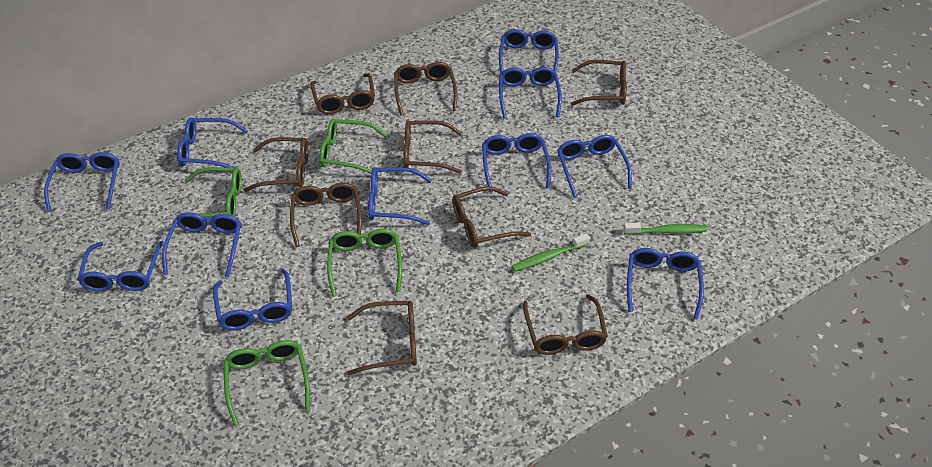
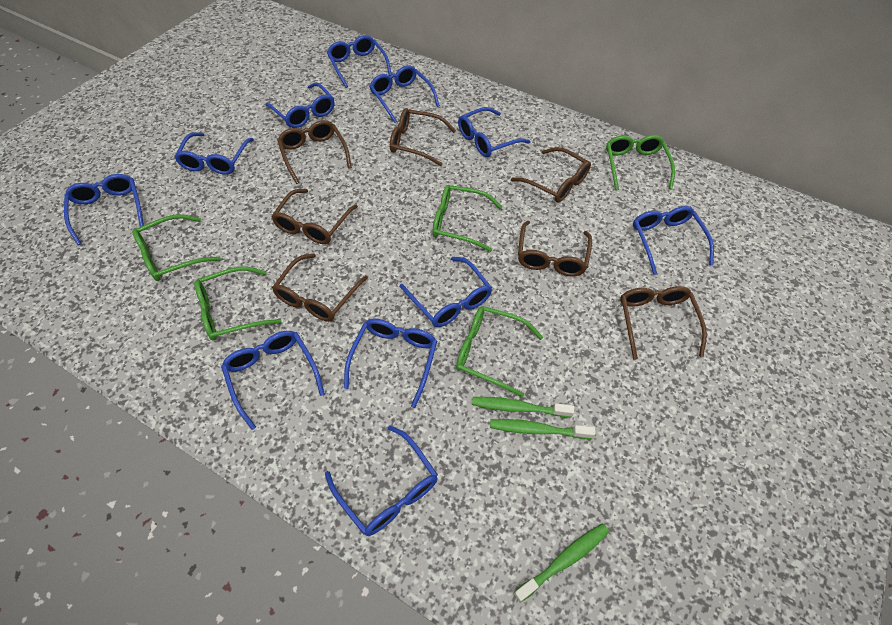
brown glasses: 9 -> 7
green glasses: 4 -> 5
green toothbrush: 2 -> 3

